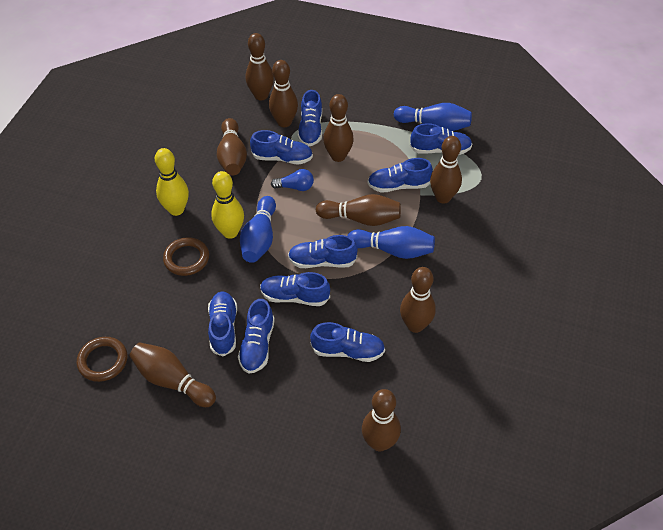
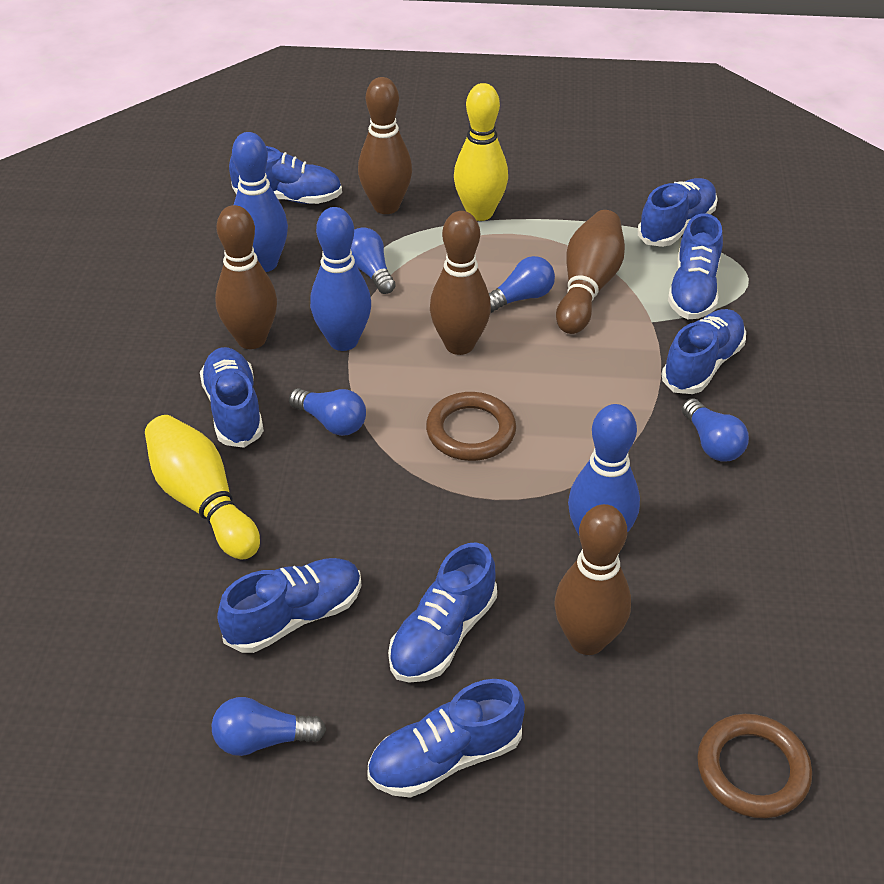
blue light bulb: 1 -> 5
blue shoe: 9 -> 8
brown bowling pin: 9 -> 5

